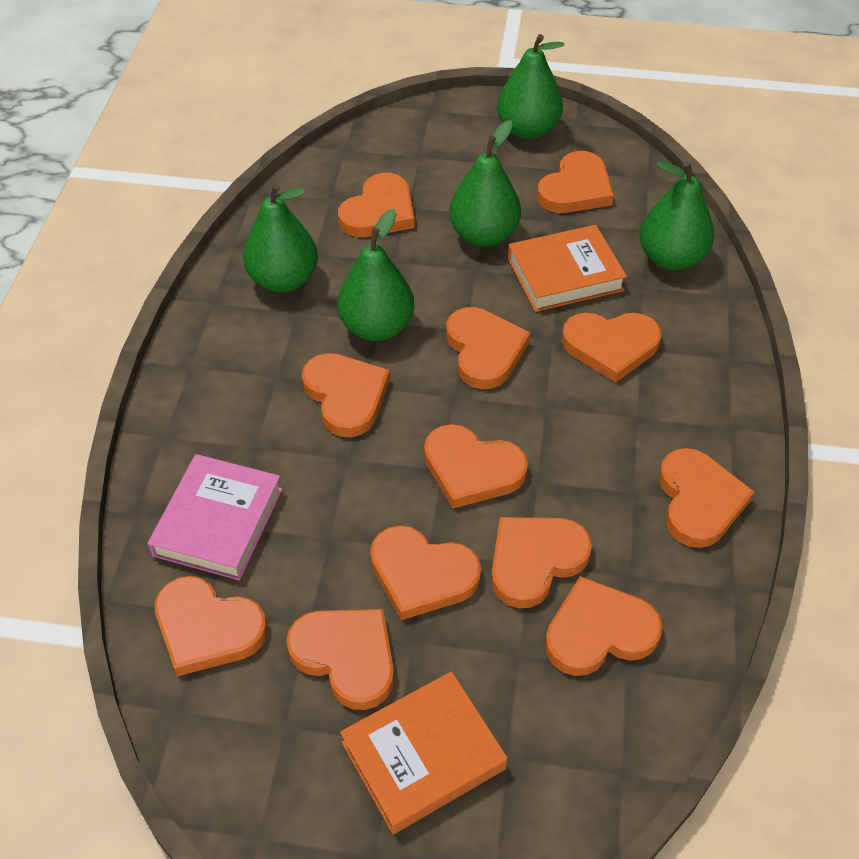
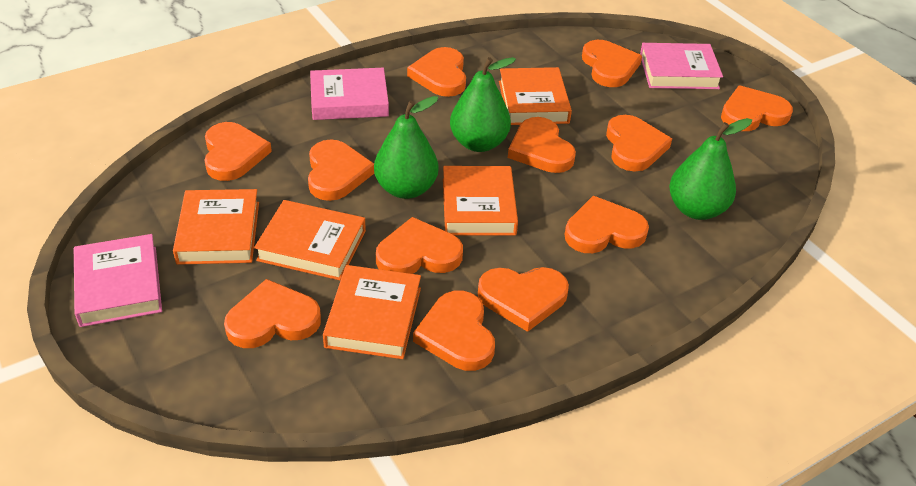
green pear: 5 -> 3
orange book: 2 -> 5
pink book: 1 -> 3

